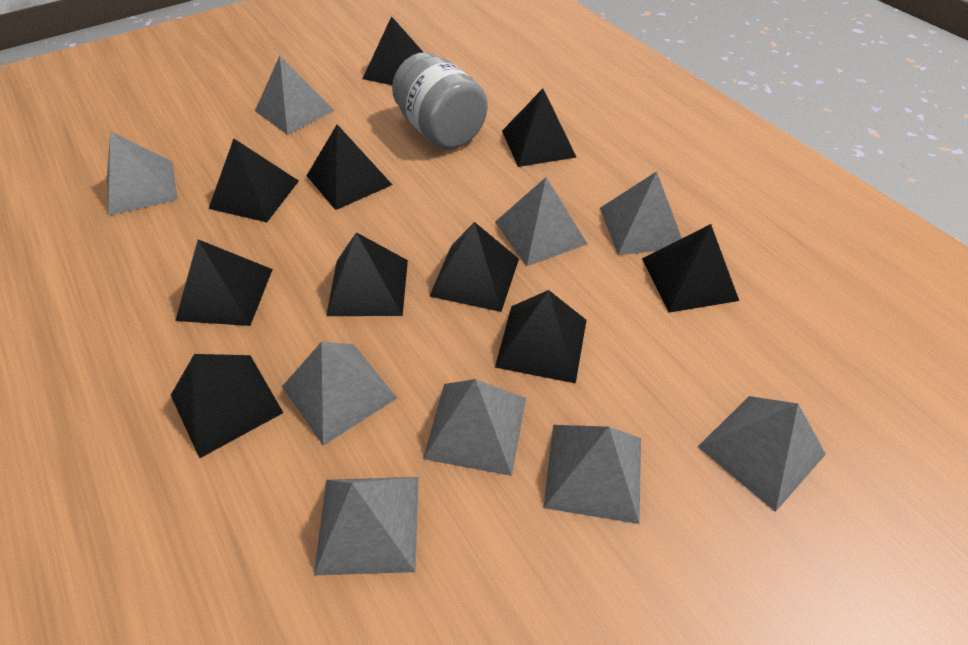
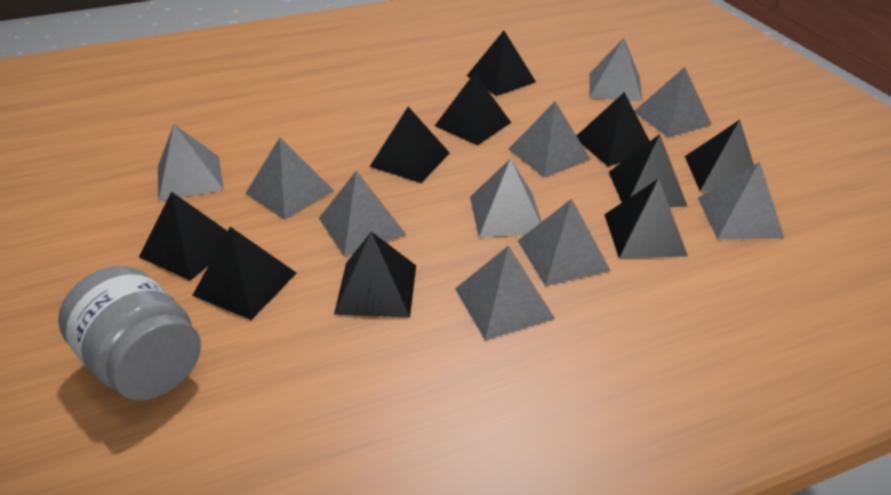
grey pyramid: 9 -> 10

